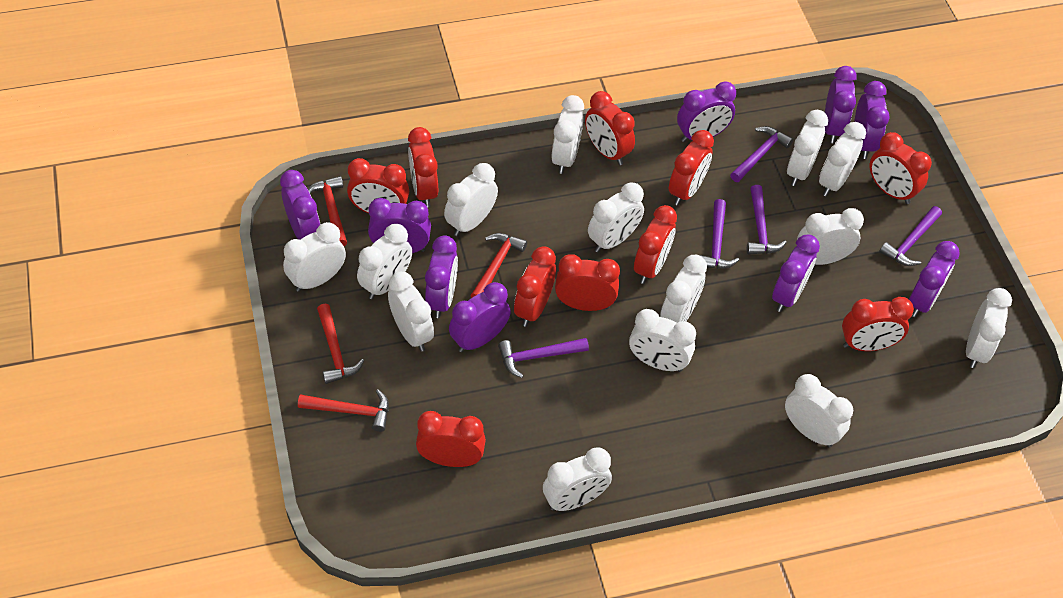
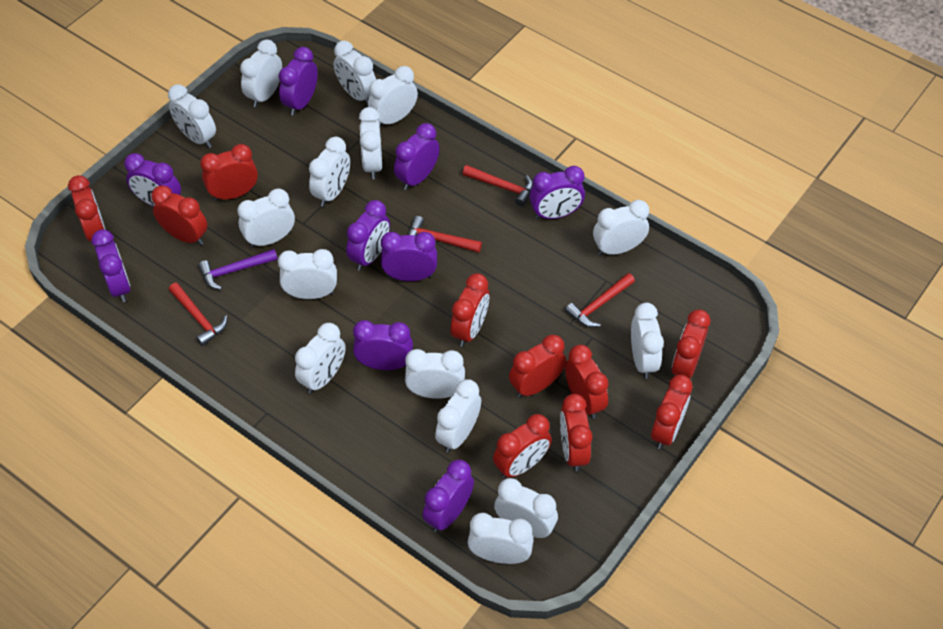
purple hammer: 5 -> 1
white clock: 14 -> 15

